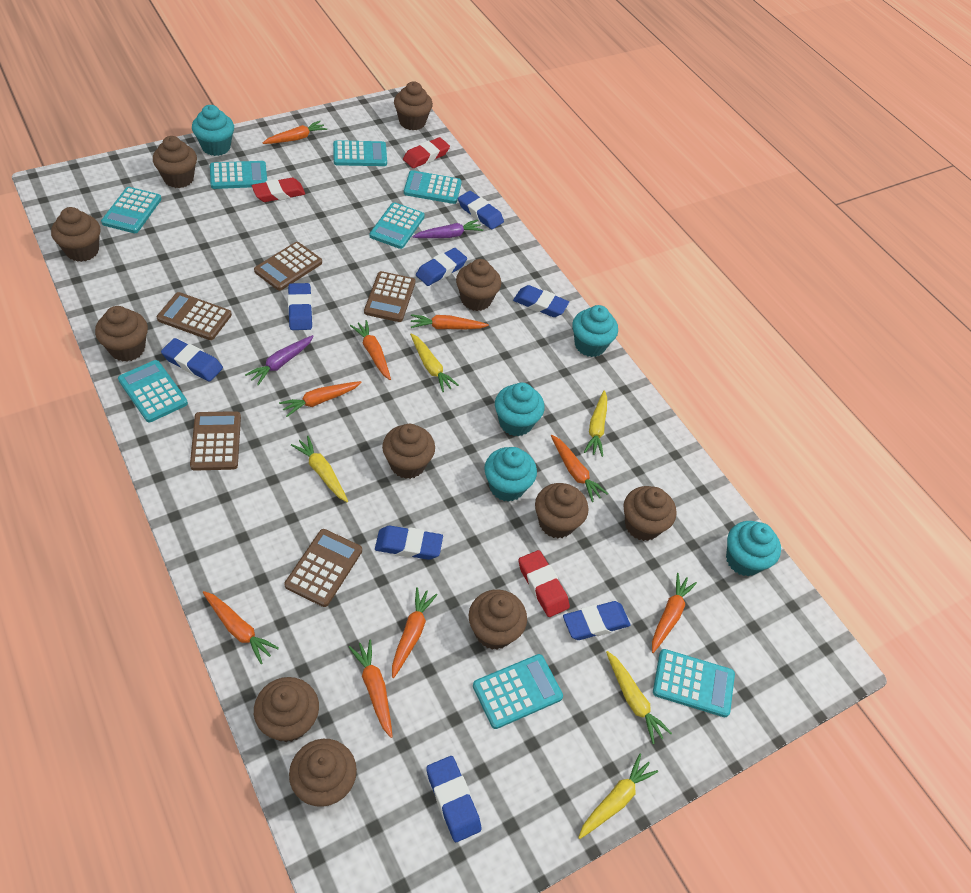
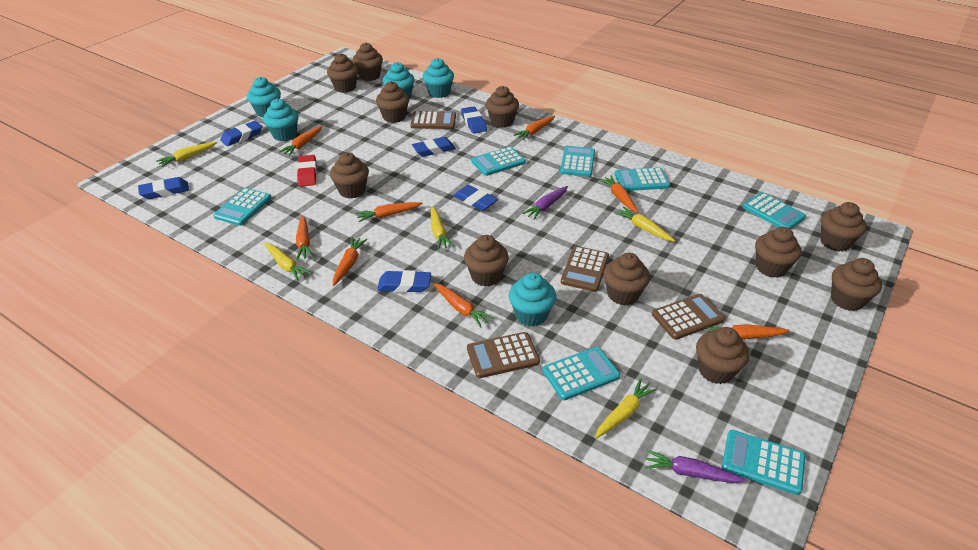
blue eraser: 8 -> 6
brown calculator: 5 -> 4
orange carrot: 9 -> 8
red eraser: 3 -> 1
turquoise calculator: 8 -> 7

